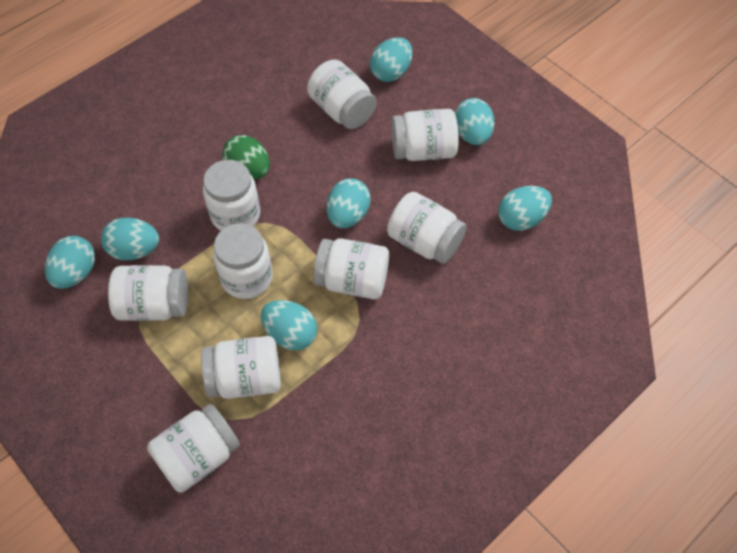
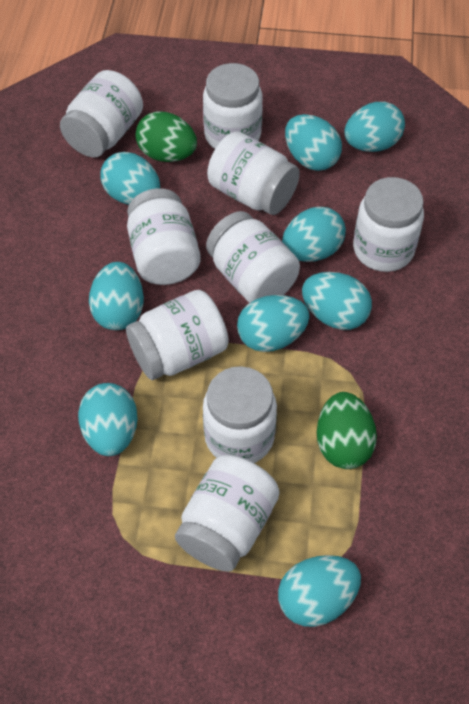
green egg: 1 -> 2
turquoise egg: 7 -> 9

